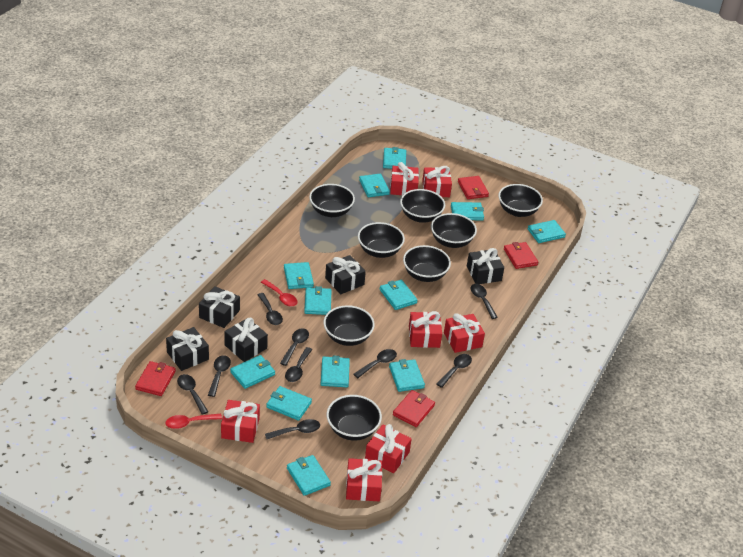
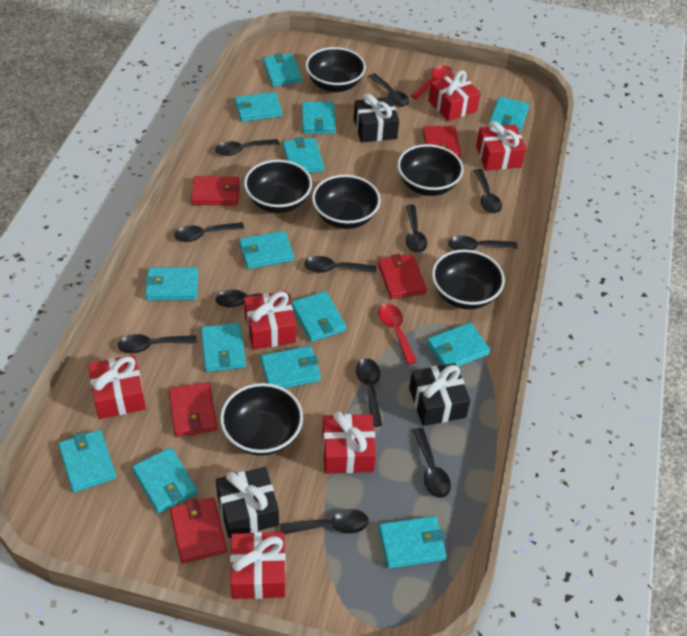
black bowl: 8 -> 6
black gift: 5 -> 3
black spoon: 9 -> 12
red gift: 7 -> 6
red wallet: 4 -> 5
turquoise wallet: 12 -> 14

